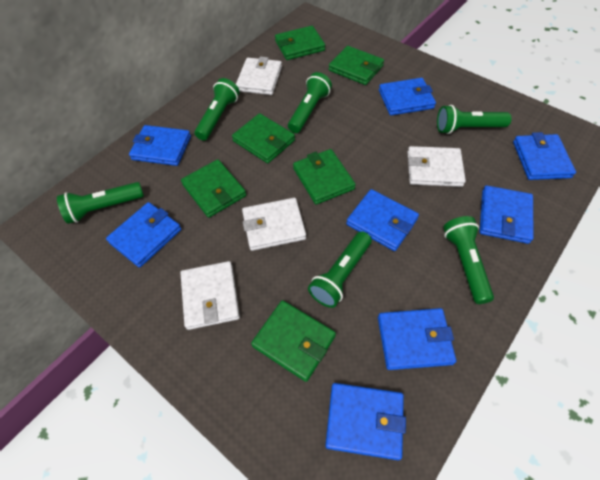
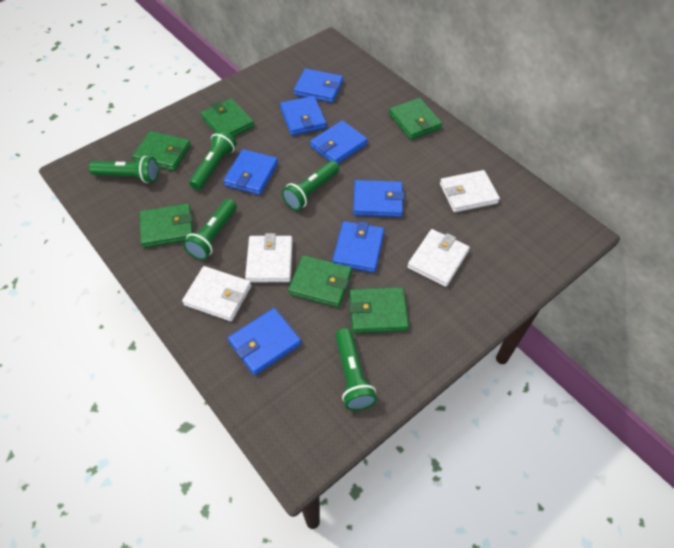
blue wallet: 8 -> 7
green flashlight: 6 -> 5

